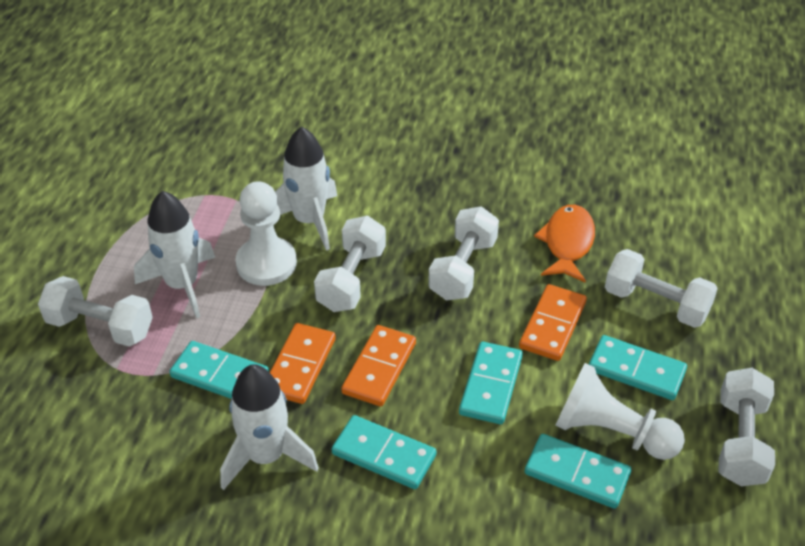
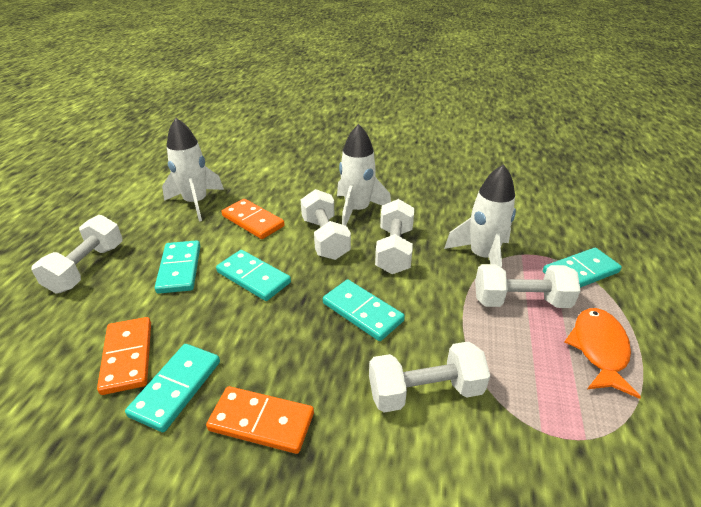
white pawn: 2 -> 0

